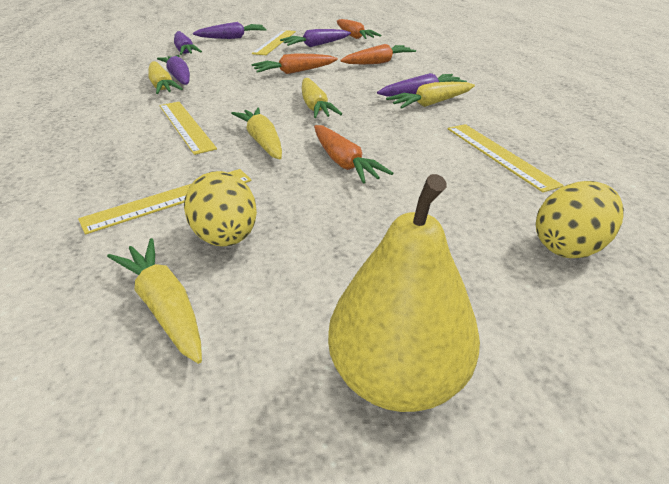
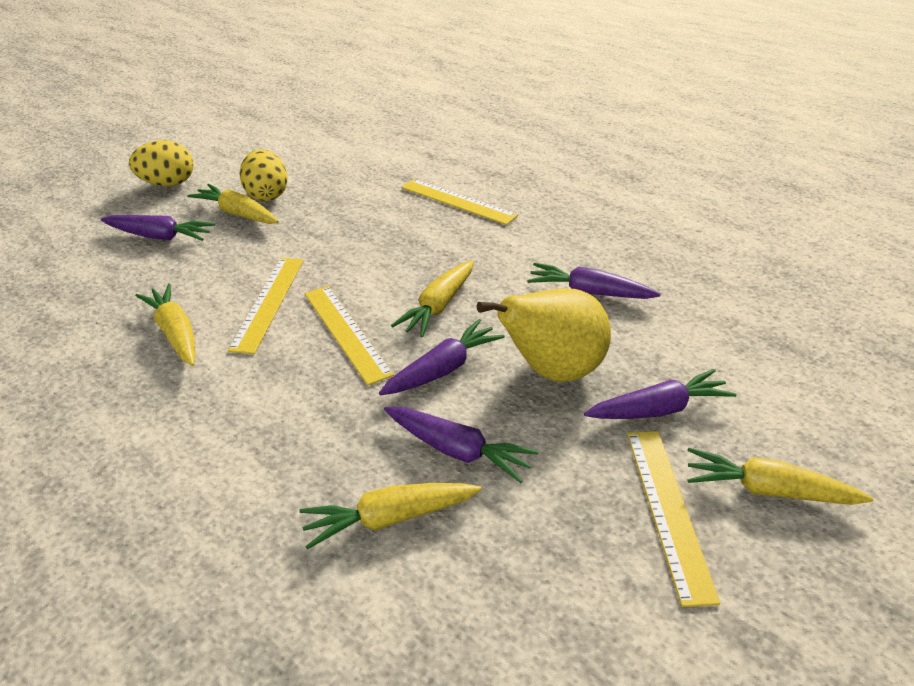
orange carrot: 4 -> 0

